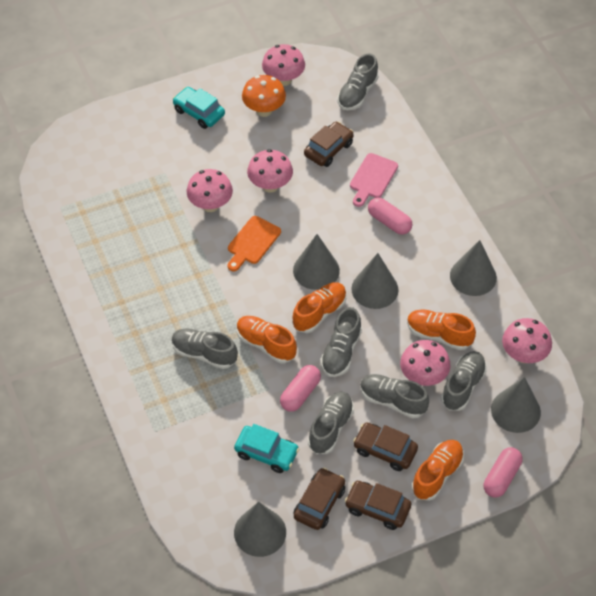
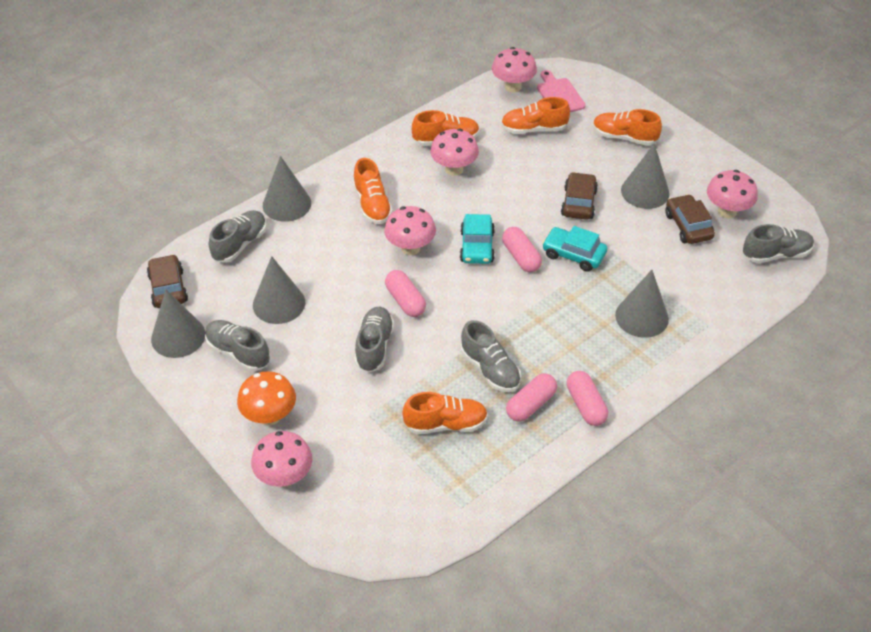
brown car: 4 -> 3
grey shoe: 6 -> 5
orange cutting board: 1 -> 0
orange shoe: 4 -> 5
pink capsule: 3 -> 4

